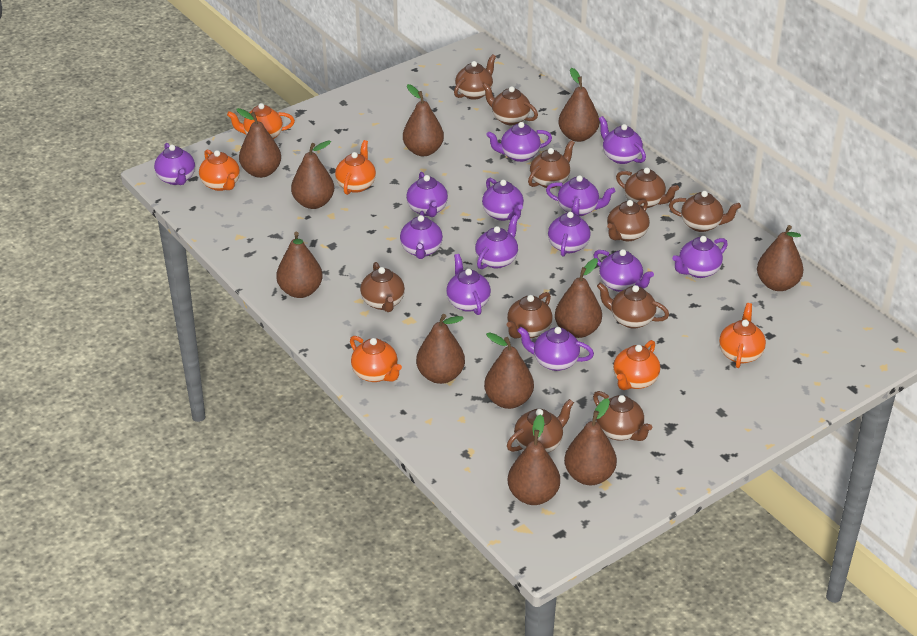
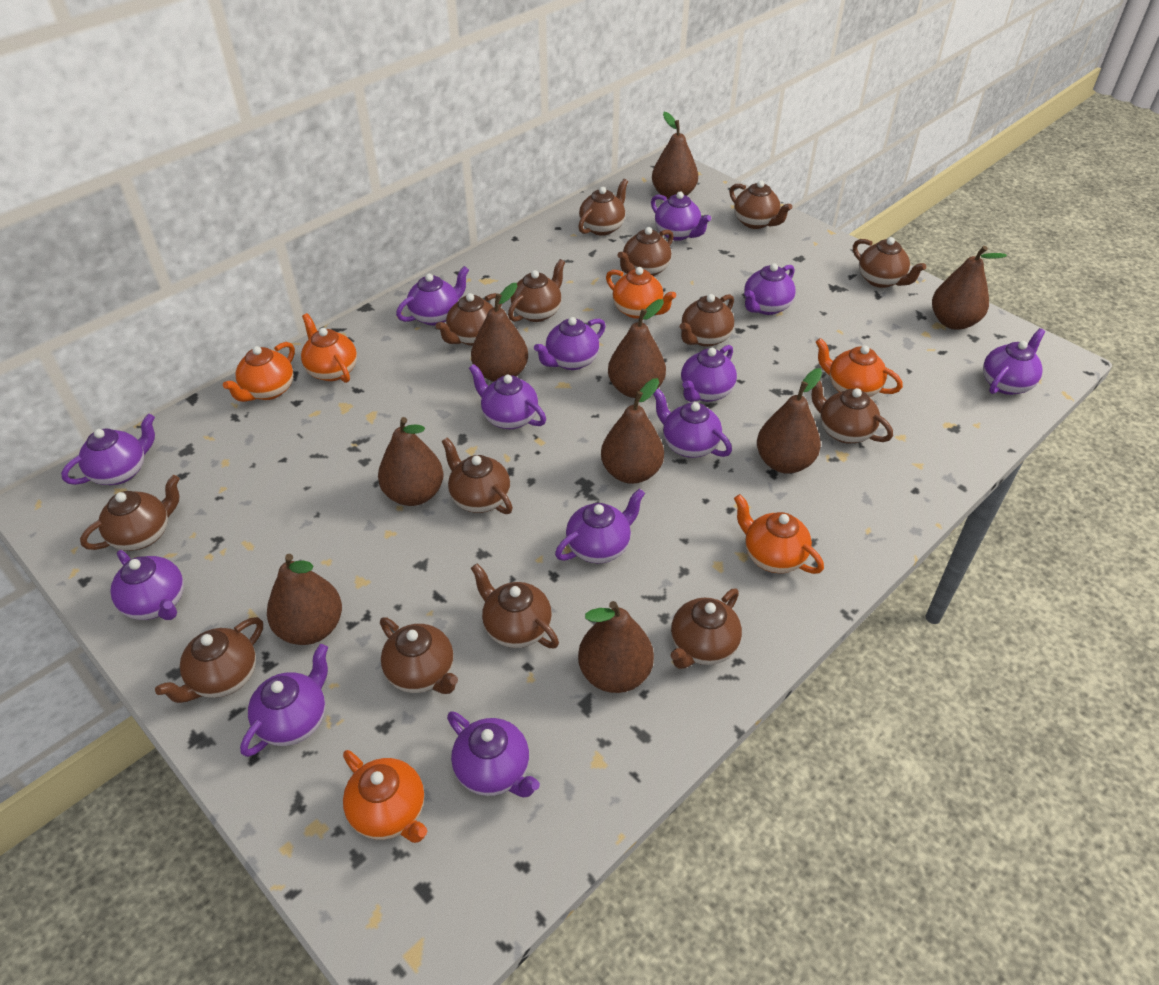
brown pear: 11 -> 9
brown teapot: 11 -> 14

